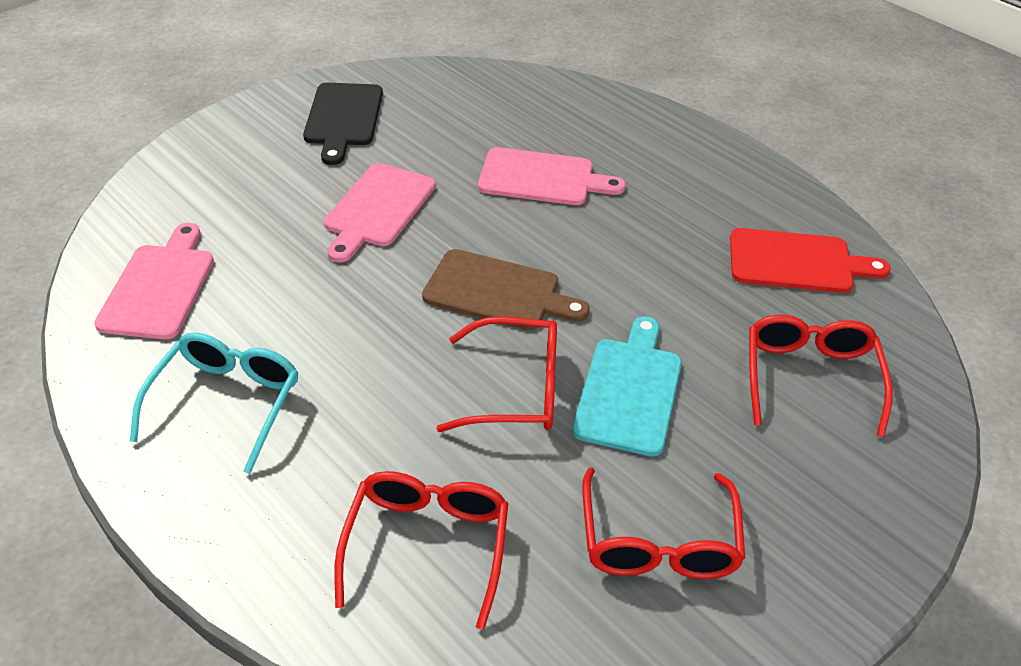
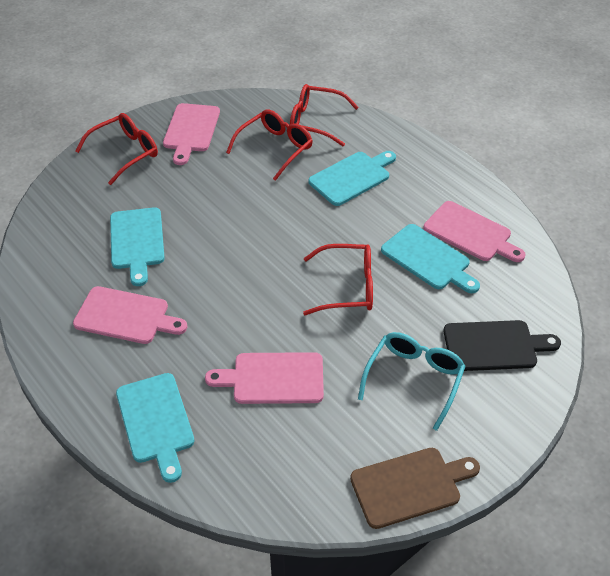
pink cutting board: 3 -> 4
red cutting board: 1 -> 0
turquoise cutting board: 1 -> 4

